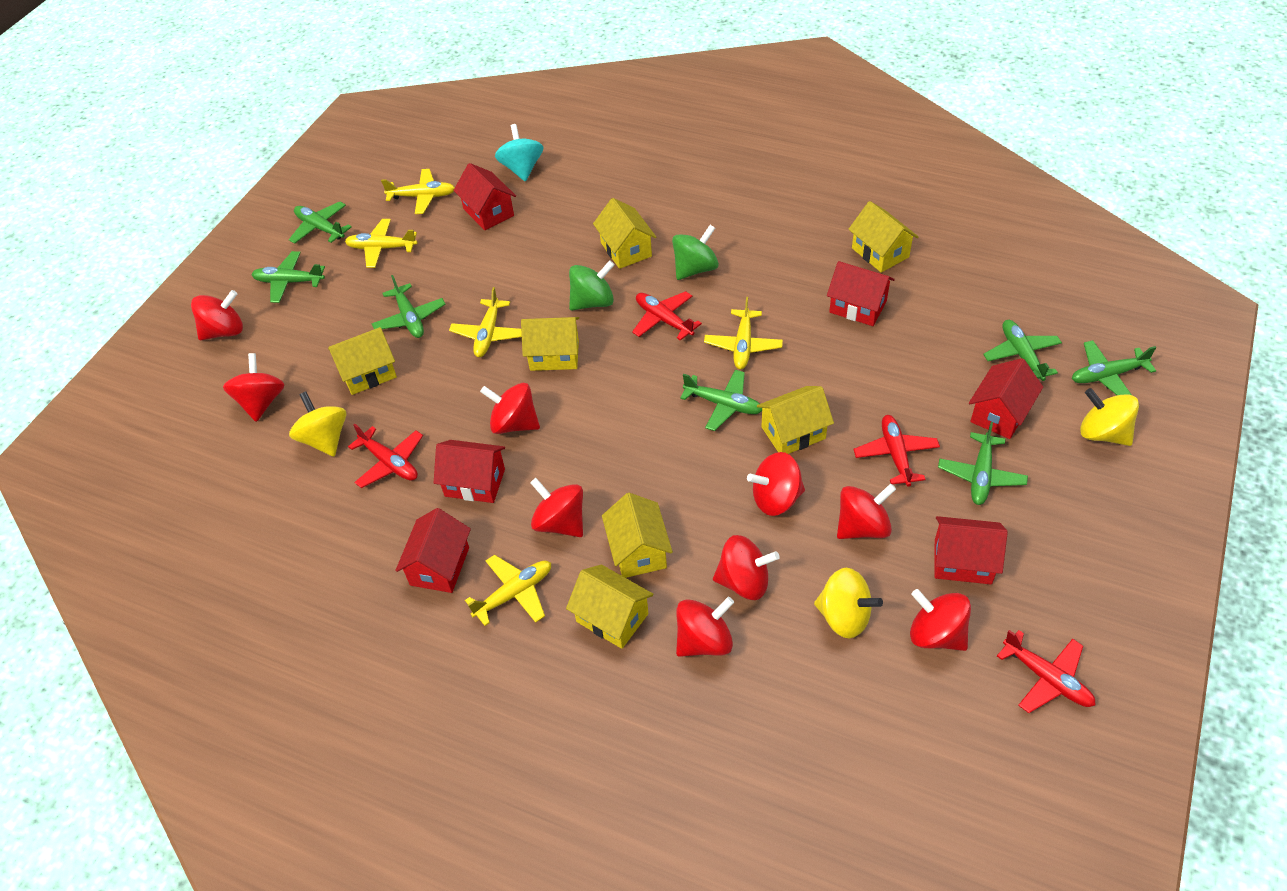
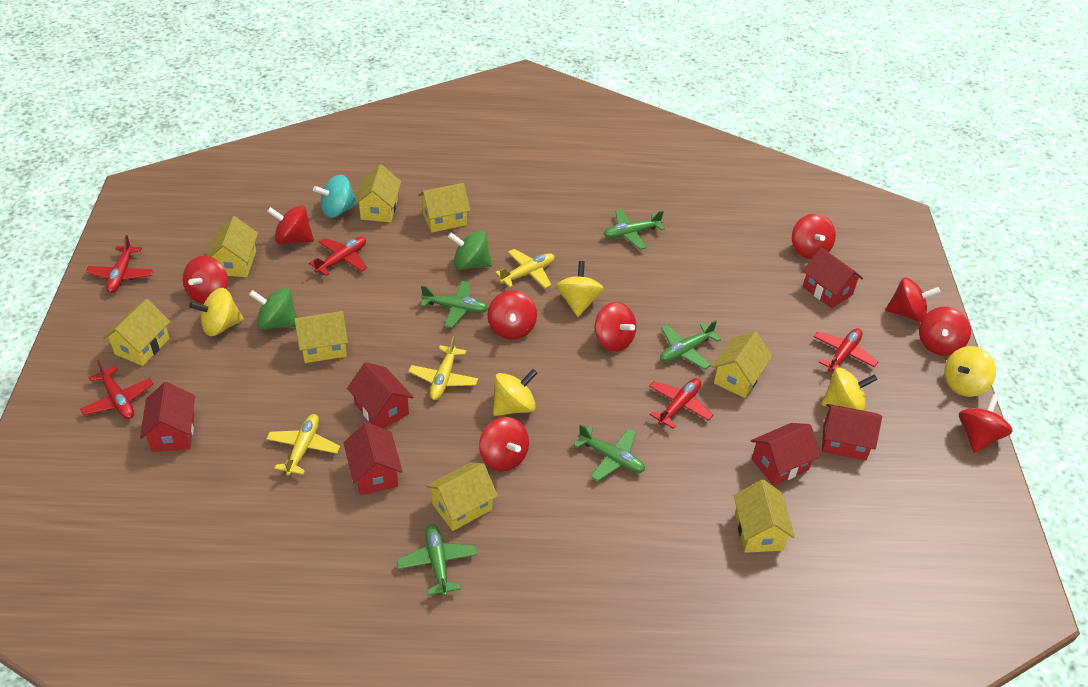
green plane: 7 -> 5
red plane: 4 -> 5
yellow house: 7 -> 8
yellow plane: 5 -> 3
yellow spinning top: 3 -> 5

